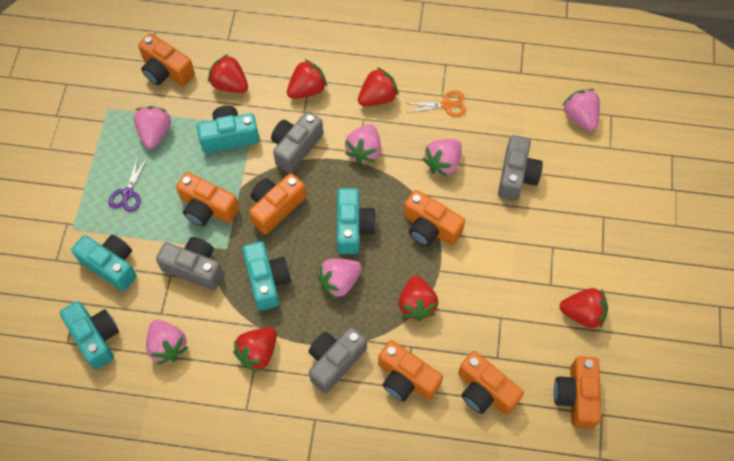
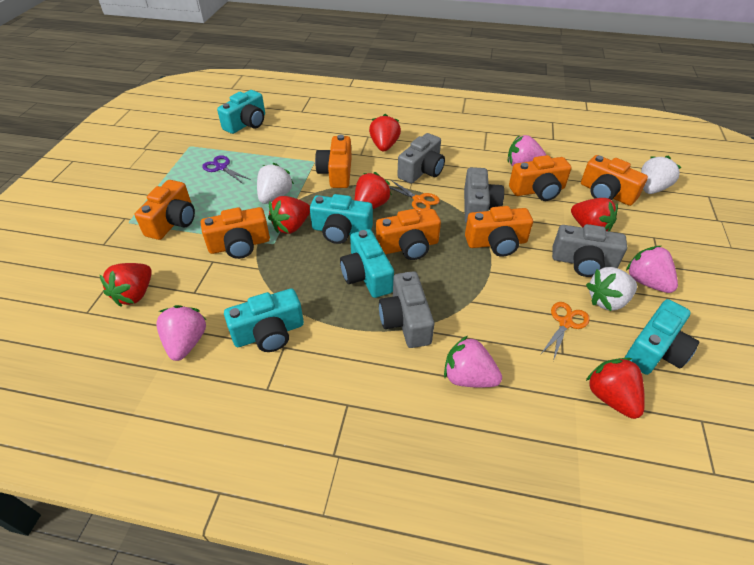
orange scissors: 1 -> 2
pink strawberry: 6 -> 4
white strawberry: 0 -> 3

